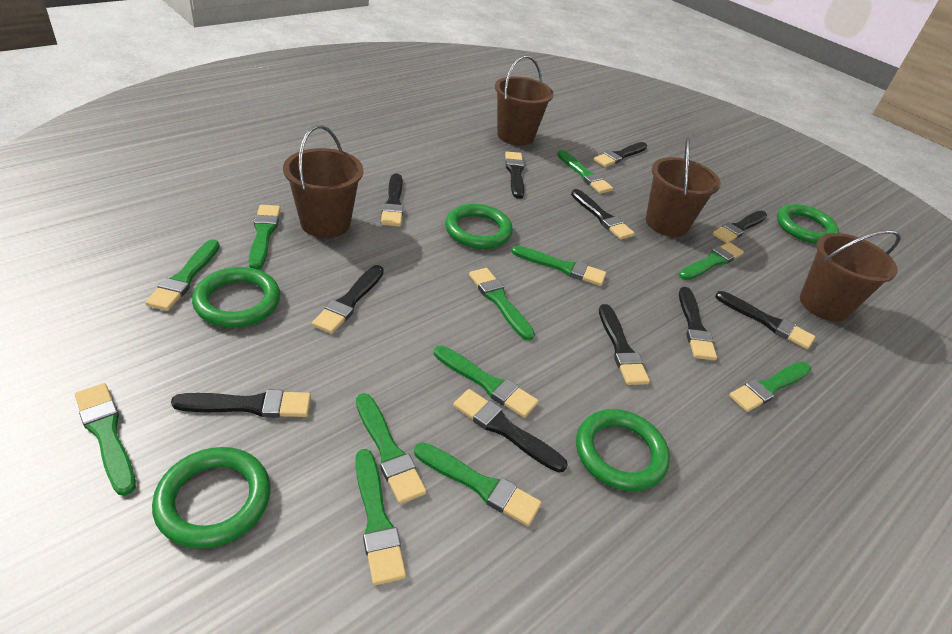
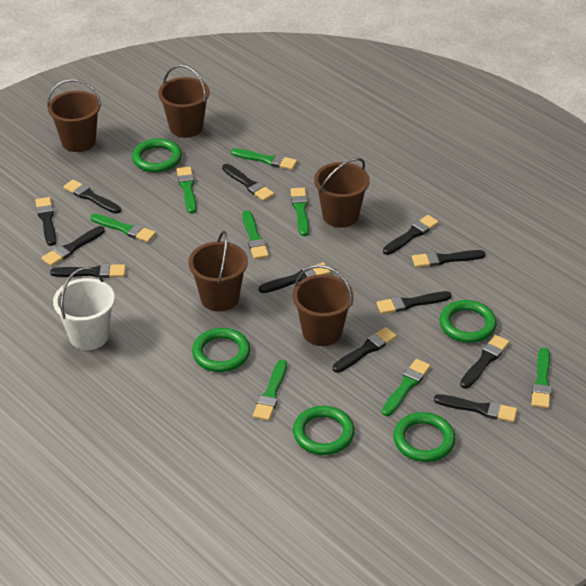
black brush: 11 -> 12
brown bucket: 4 -> 5
green brush: 12 -> 8
white bucket: 0 -> 1

